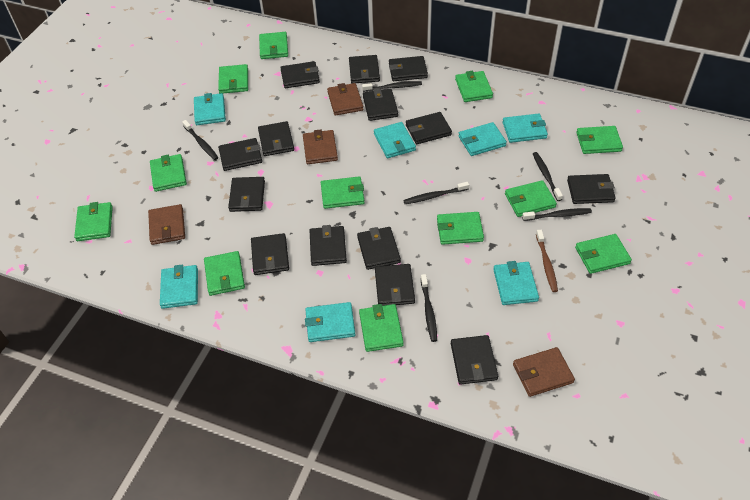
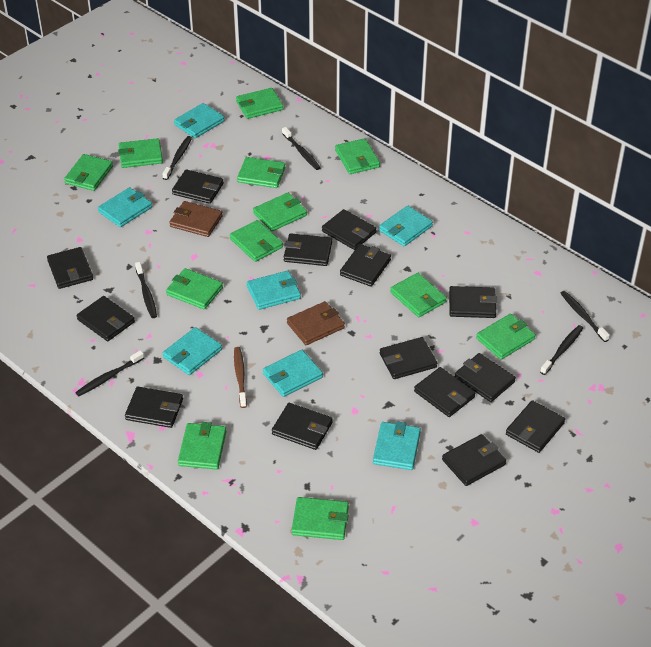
brown wallet: 4 -> 2

